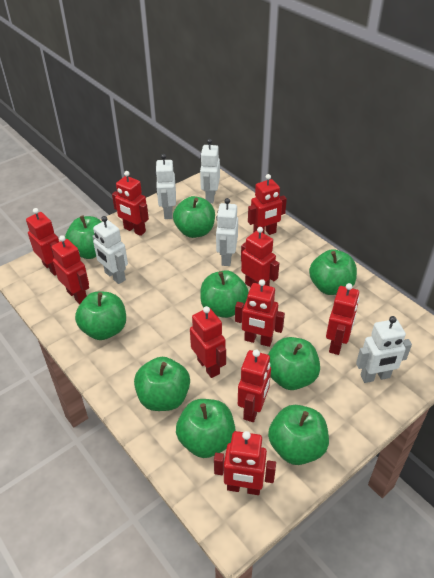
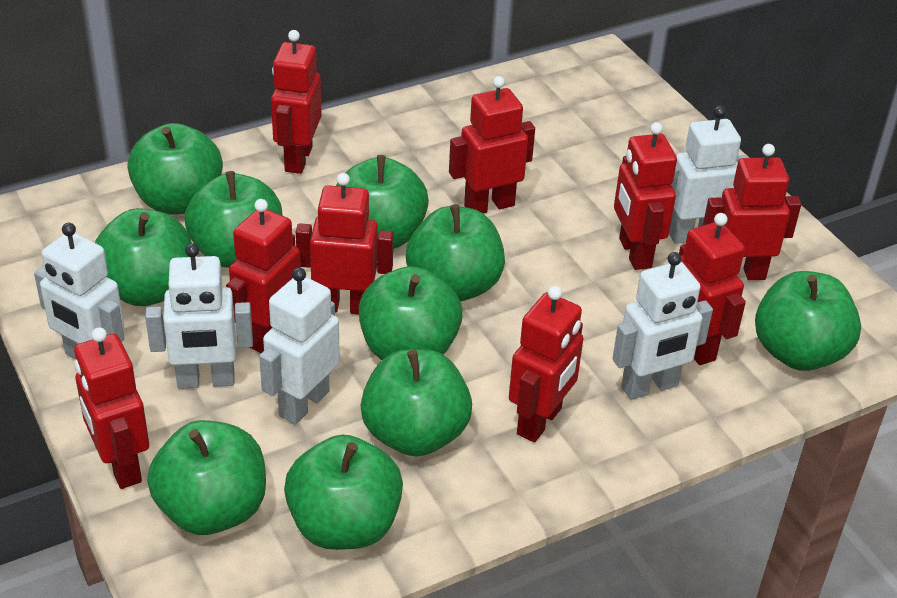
green apple: 9 -> 10
red robot: 10 -> 9

